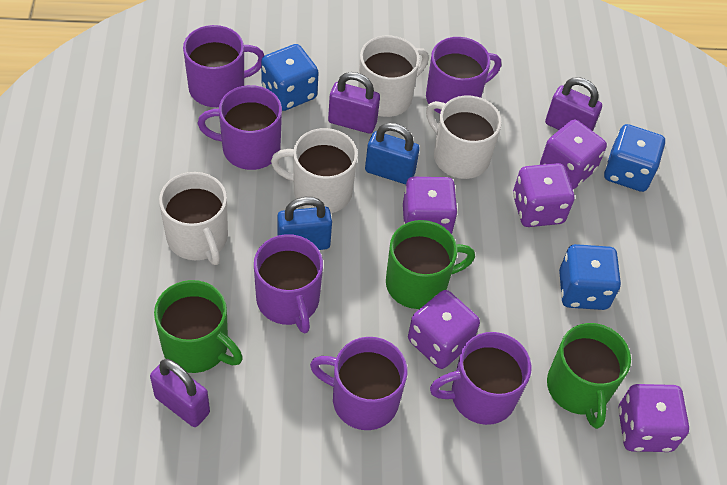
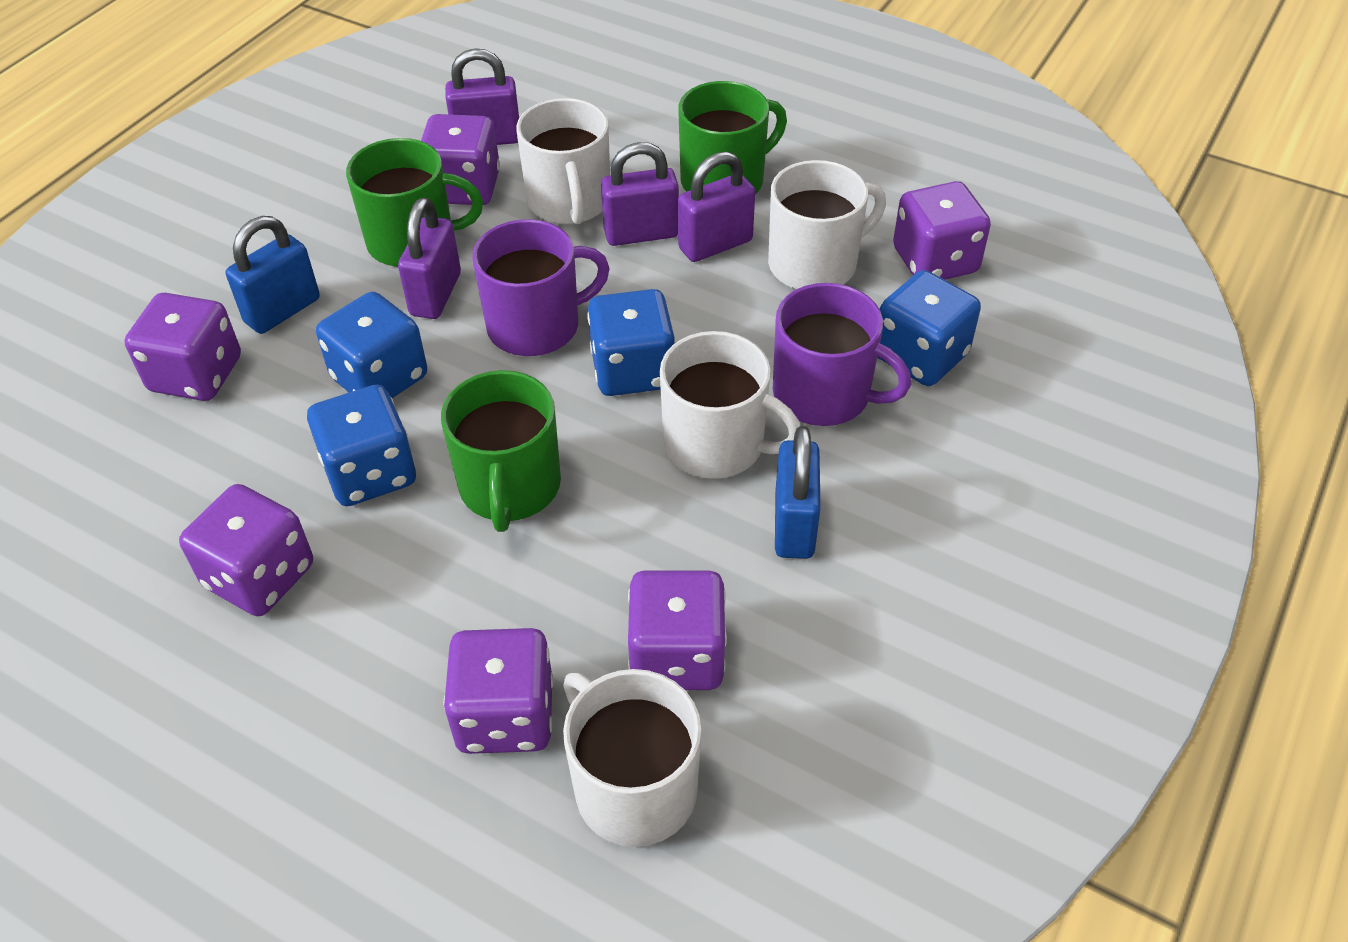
blue dice: 3 -> 4
purple dice: 5 -> 6
purple mug: 6 -> 2
purple padlock: 3 -> 4

